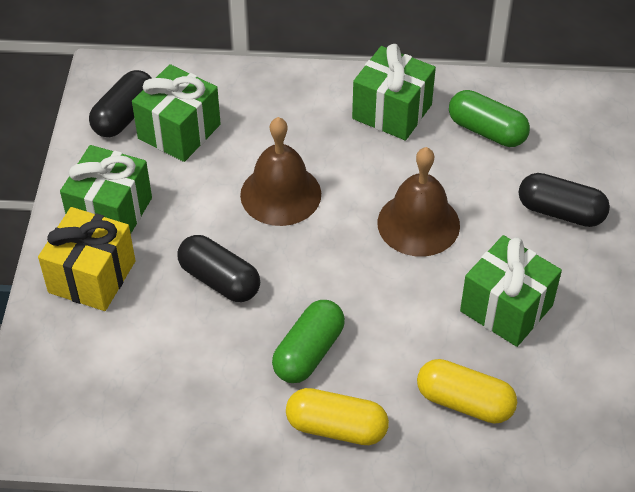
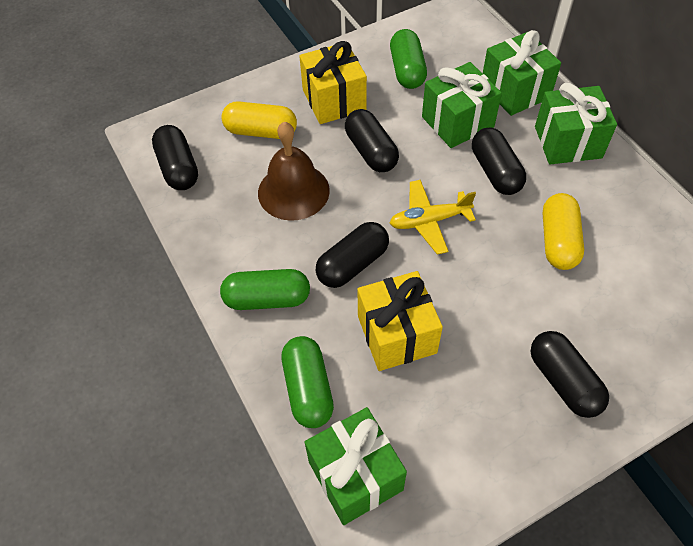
black capsule: 3 -> 5
brown bell: 2 -> 1
green capsule: 2 -> 3
yellow gift: 1 -> 2
yellow plane: 0 -> 1

